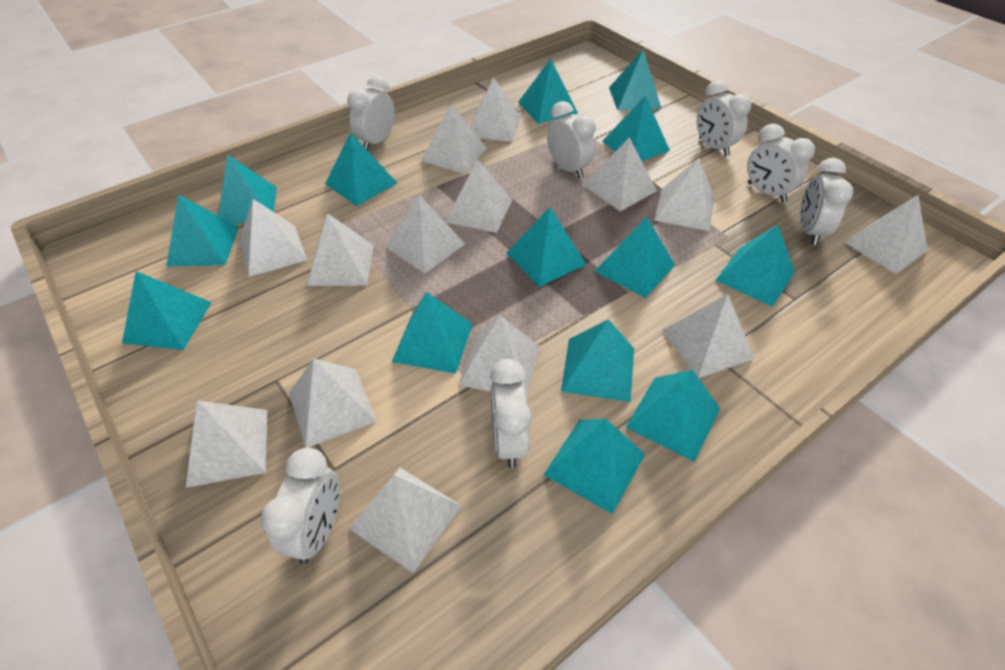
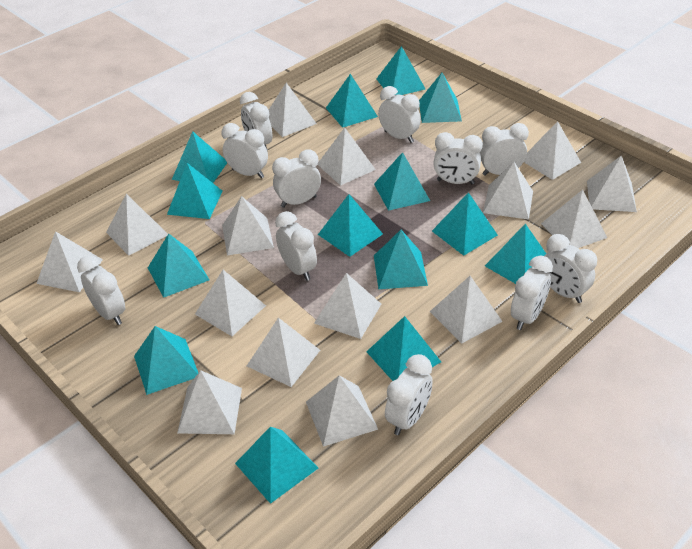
white clock: 7 -> 11
white pyramid: 14 -> 15

